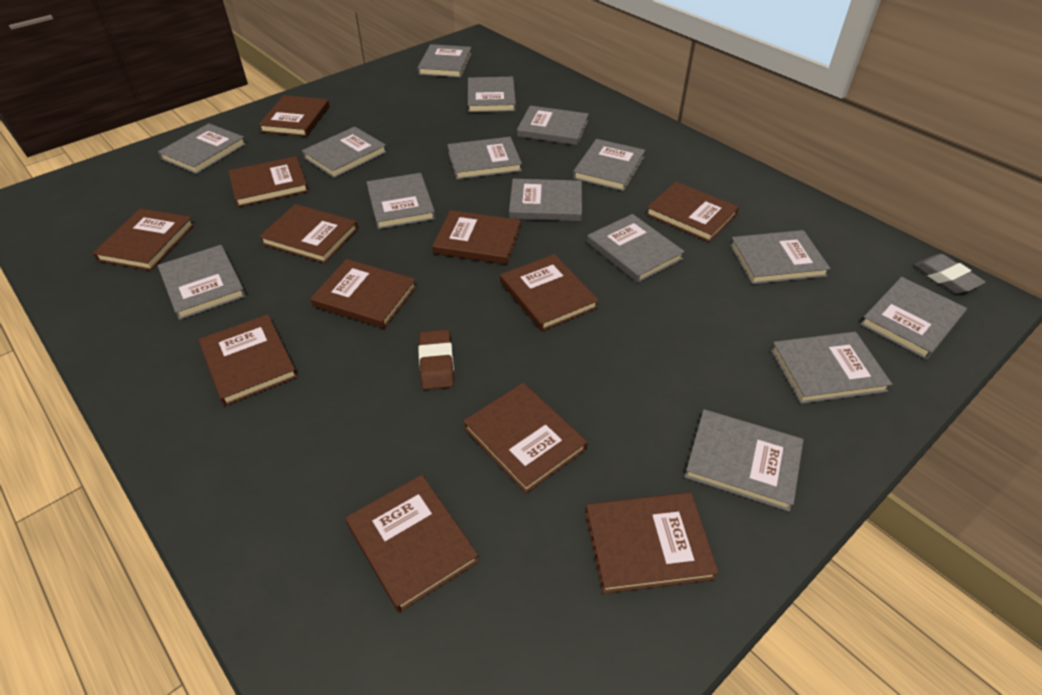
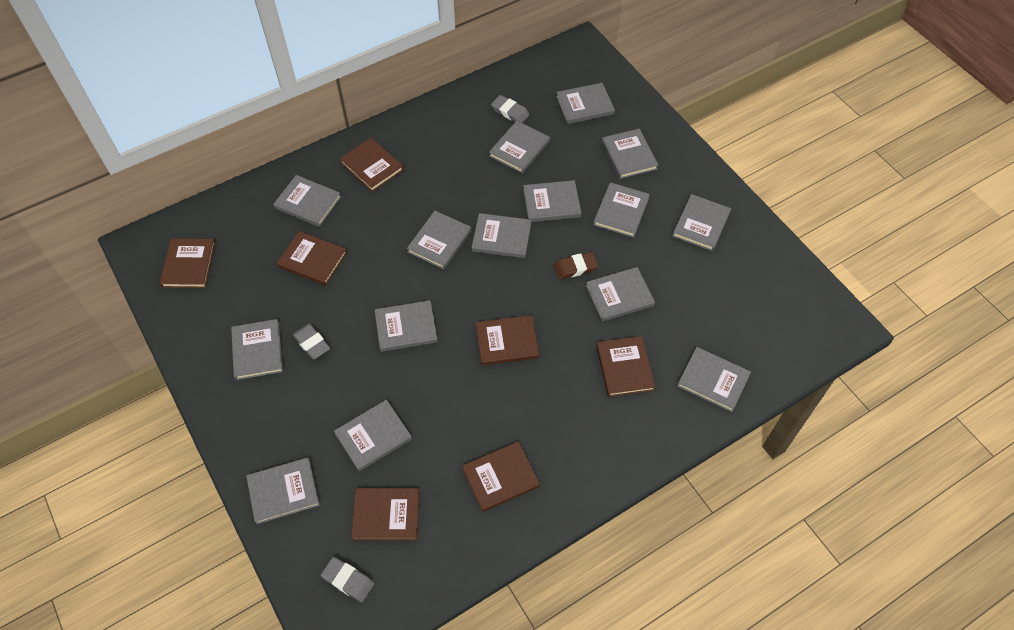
brown book: 12 -> 7
grey eraser: 1 -> 3

